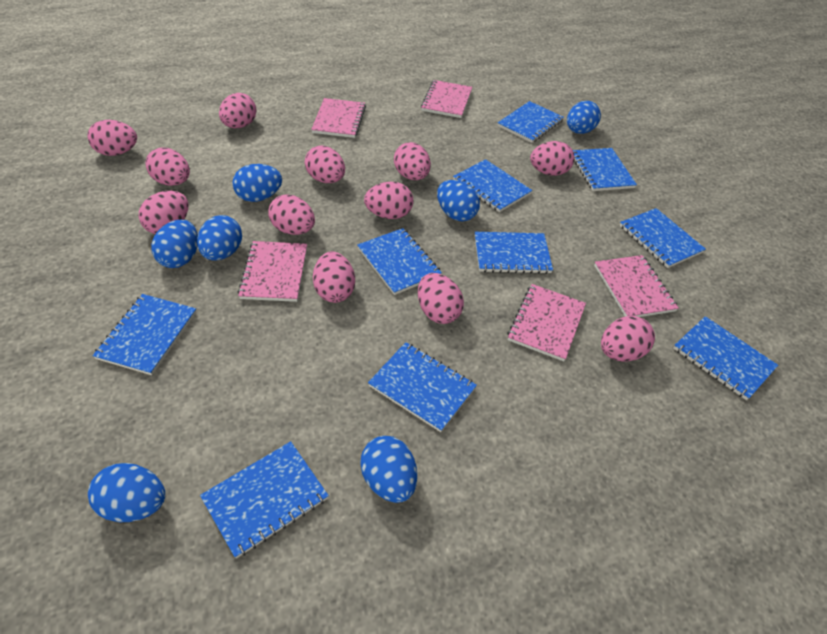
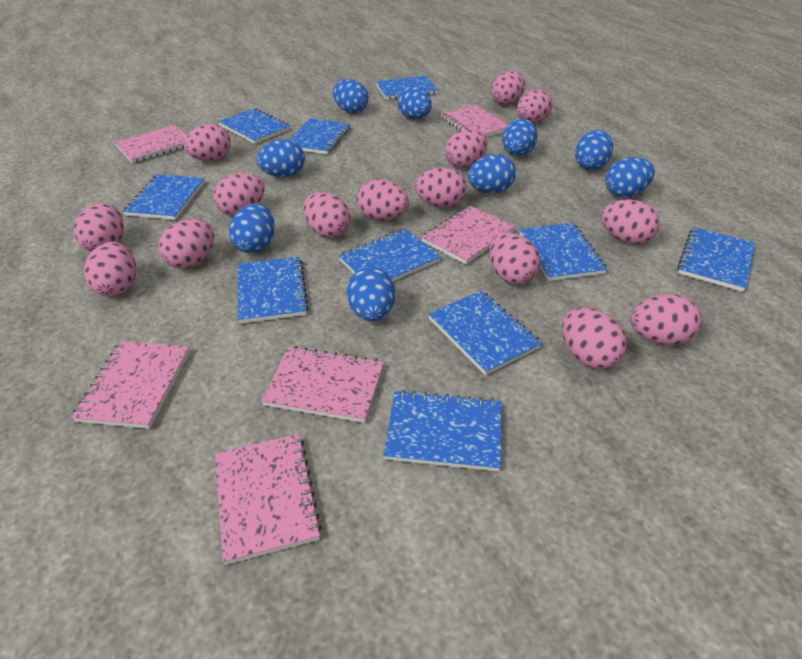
blue egg: 7 -> 9
pink egg: 12 -> 15
pink notebook: 5 -> 6

